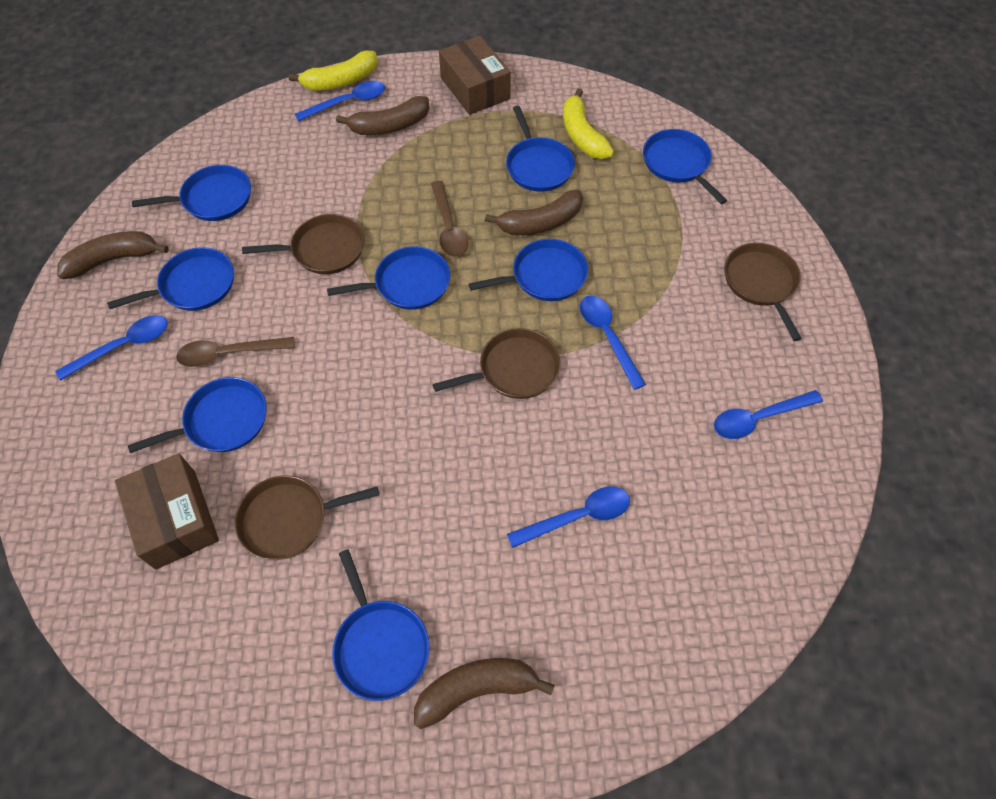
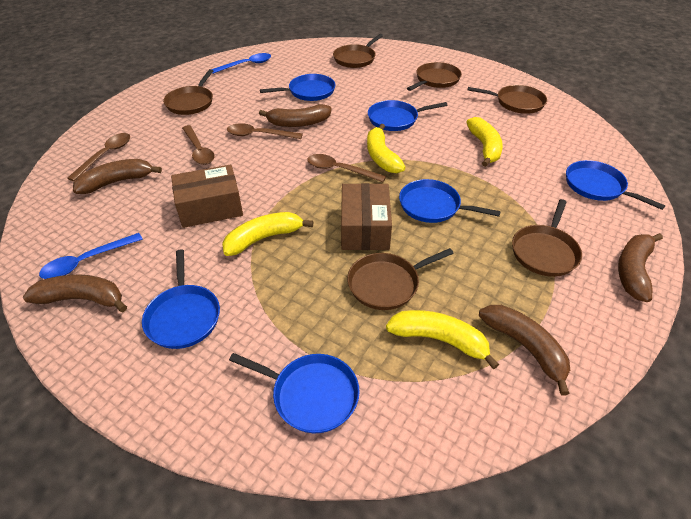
blue pan: 8 -> 6
blue spoon: 5 -> 2
brown banana: 4 -> 5
brown pan: 4 -> 6
brown spoon: 2 -> 4
yellow banana: 2 -> 4

